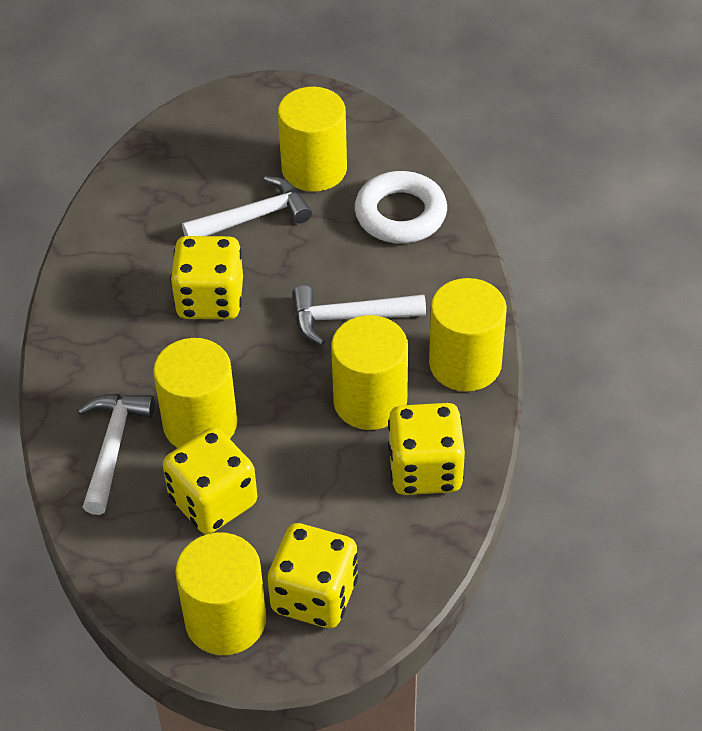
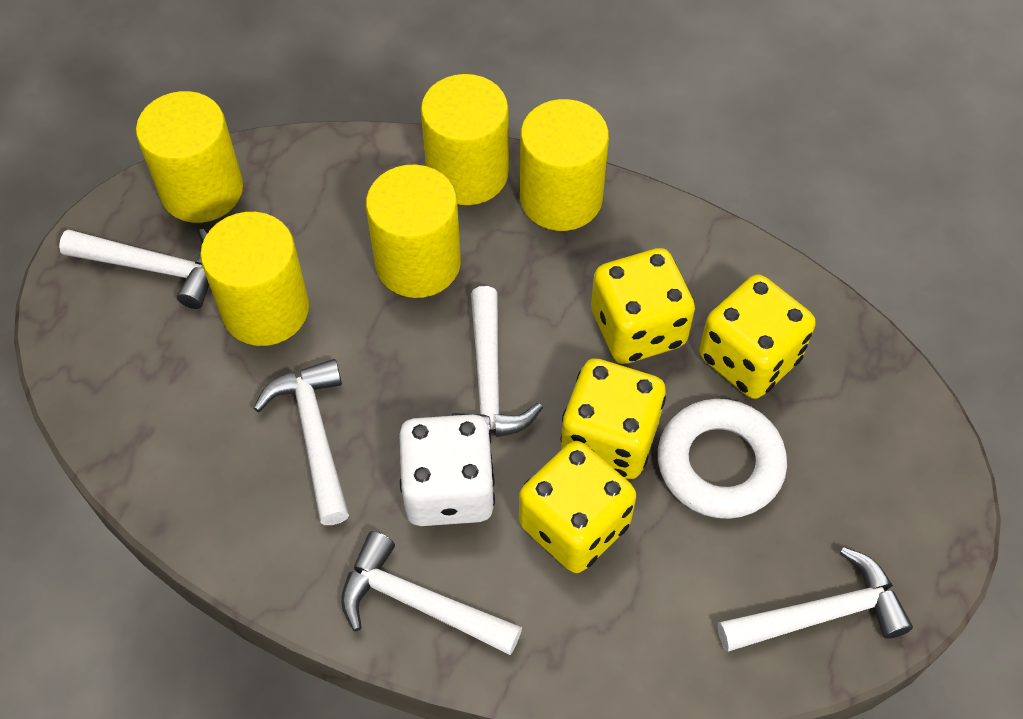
white dice: 0 -> 1
white hammer: 3 -> 5

